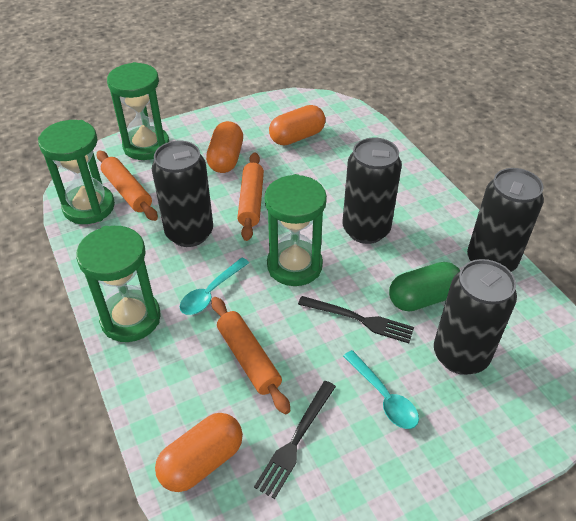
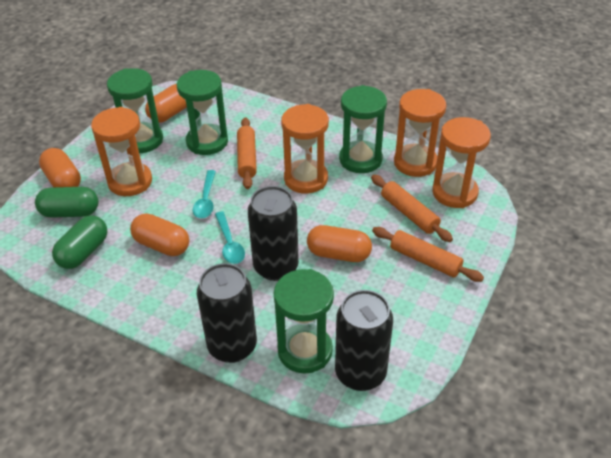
black can: 4 -> 3
black fork: 2 -> 0
green capsule: 1 -> 2
orange capsule: 3 -> 4
orange hourglass: 0 -> 4

